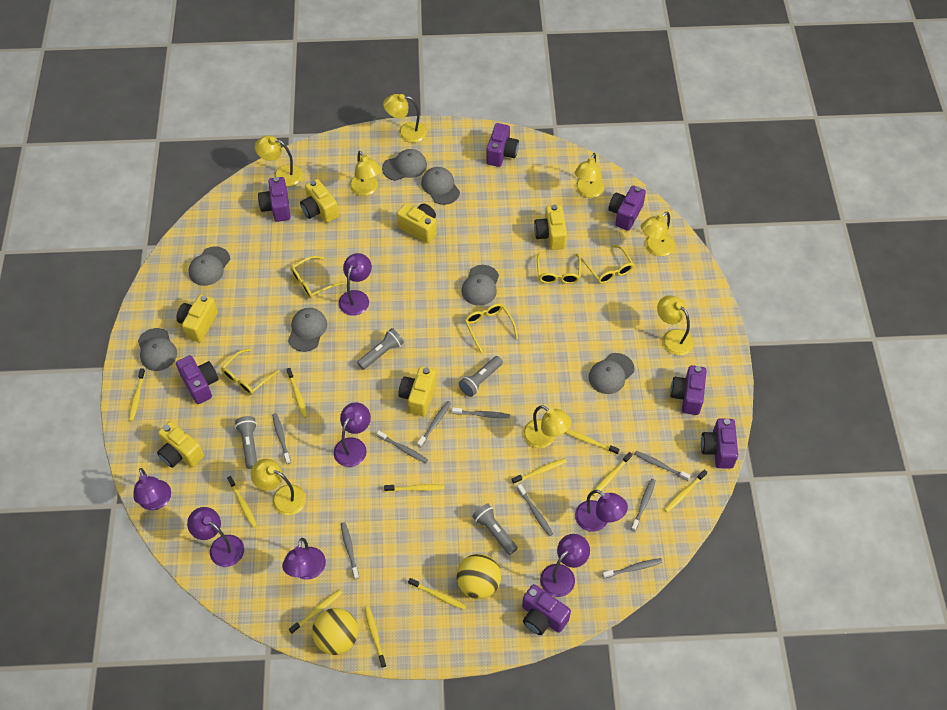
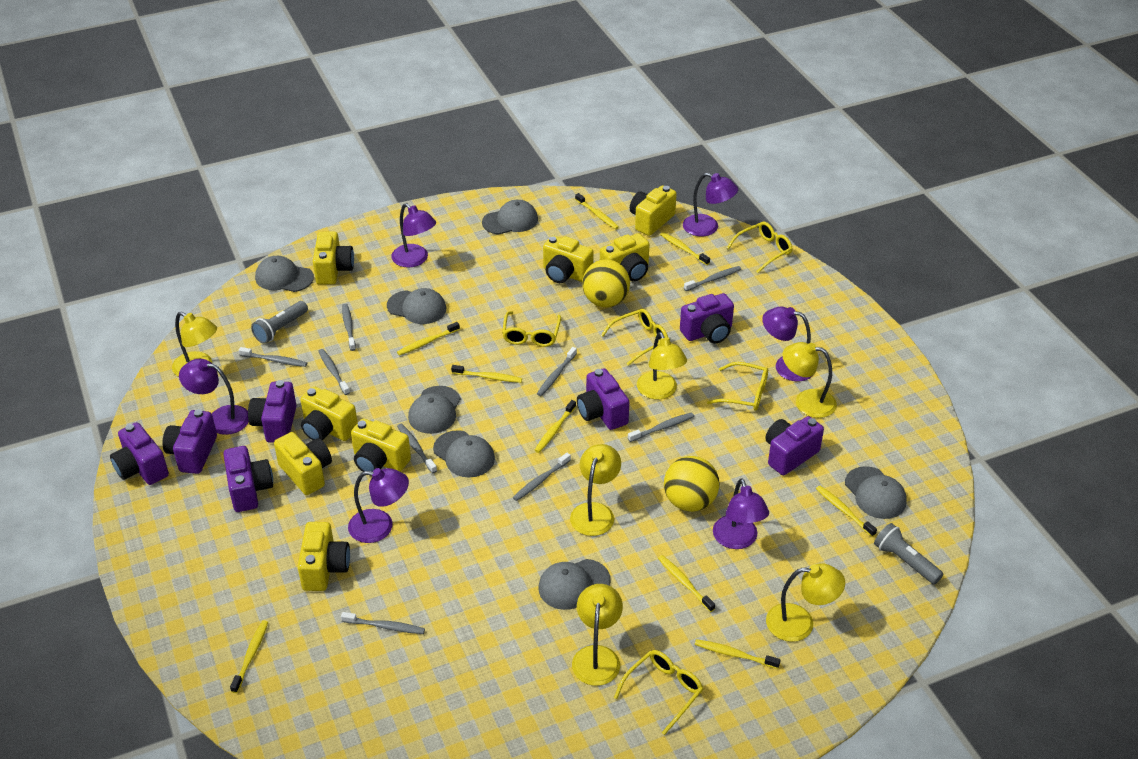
grey flashlight: 4 -> 2
purple lamp: 7 -> 6
yellow camera: 6 -> 8
yellow lamp: 8 -> 6
yellow toothbrush: 11 -> 9

